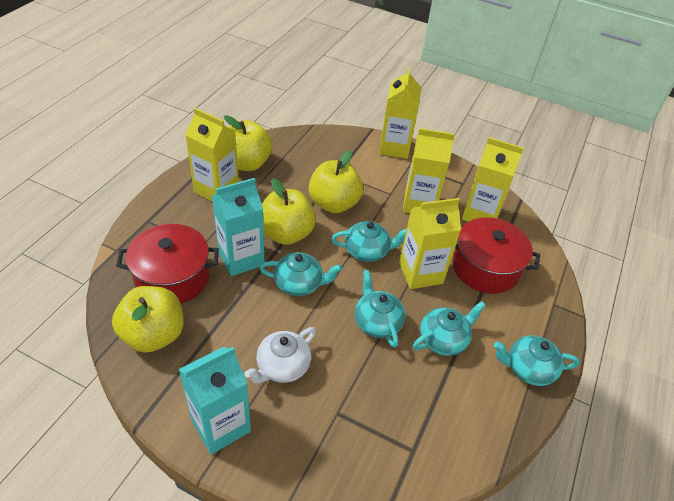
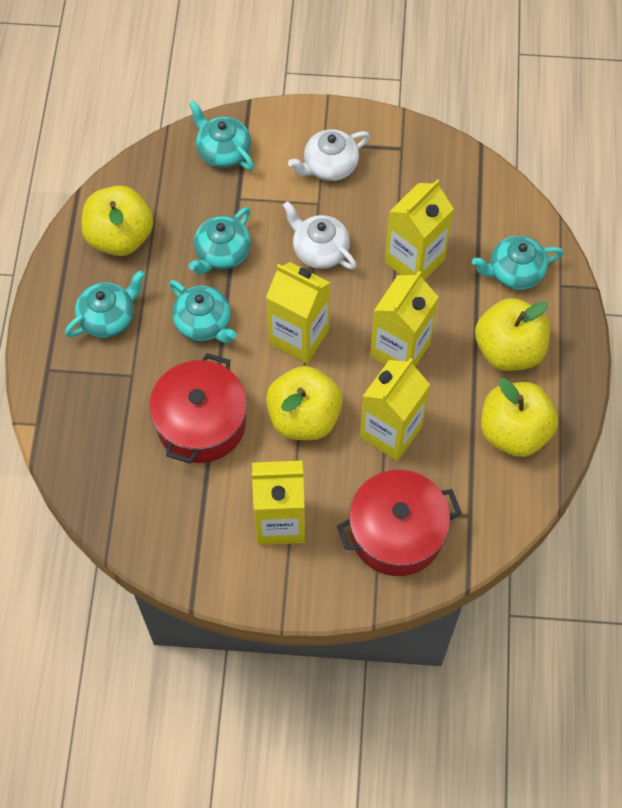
turquoise carton: 2 -> 0
white teapot: 1 -> 2

